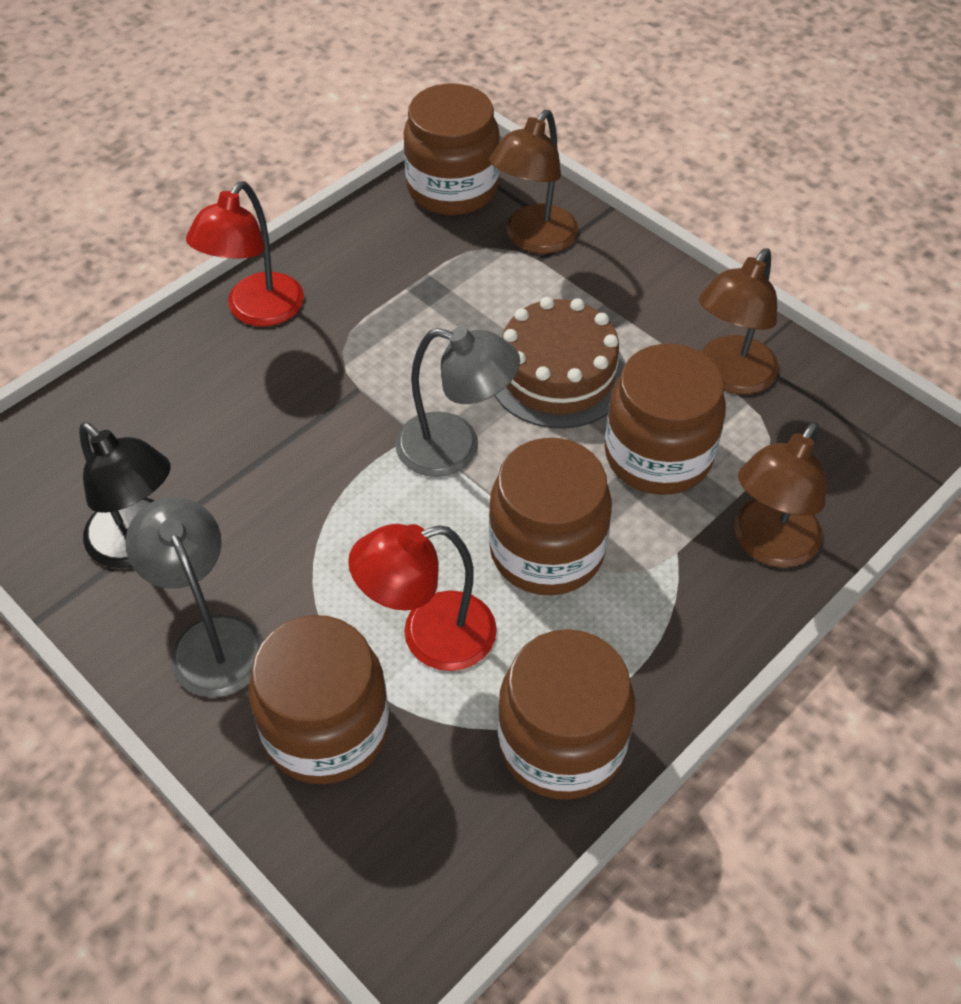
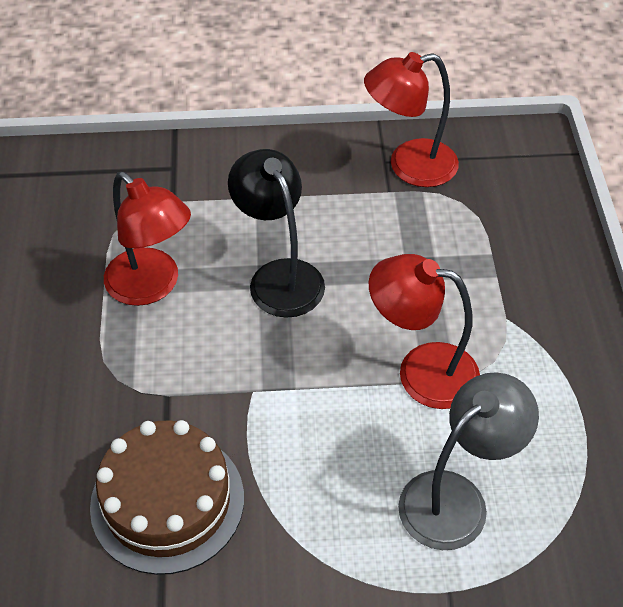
brown jar: 5 -> 0
brown lamp: 3 -> 0
grey lamp: 2 -> 1
red lamp: 2 -> 3

